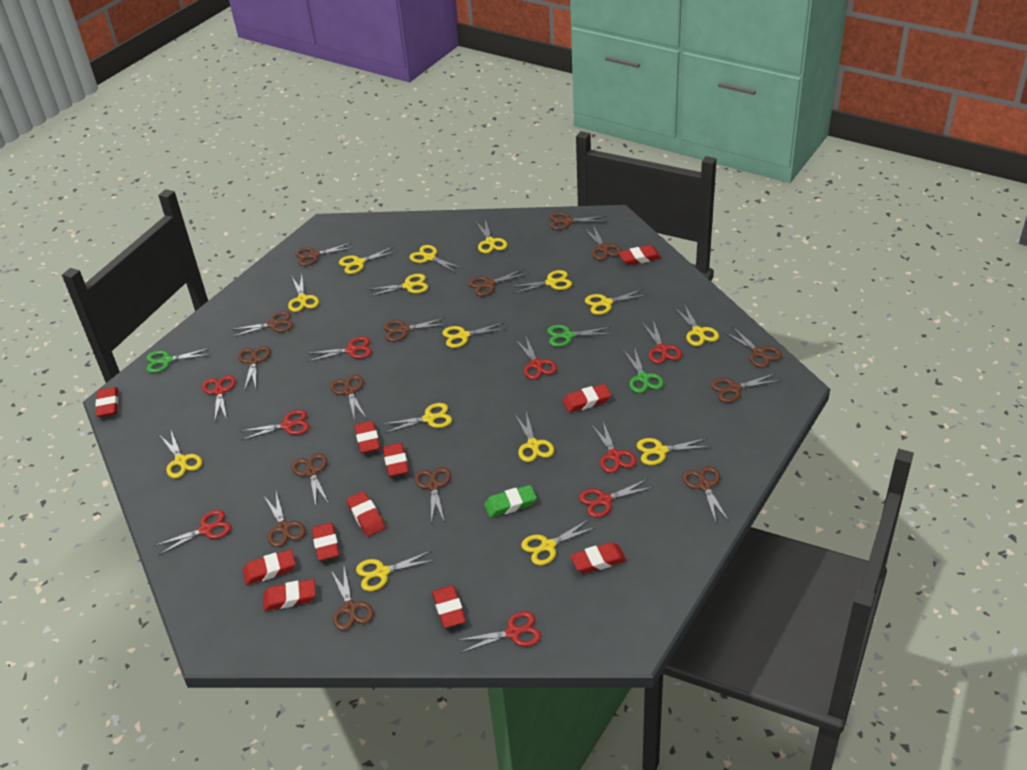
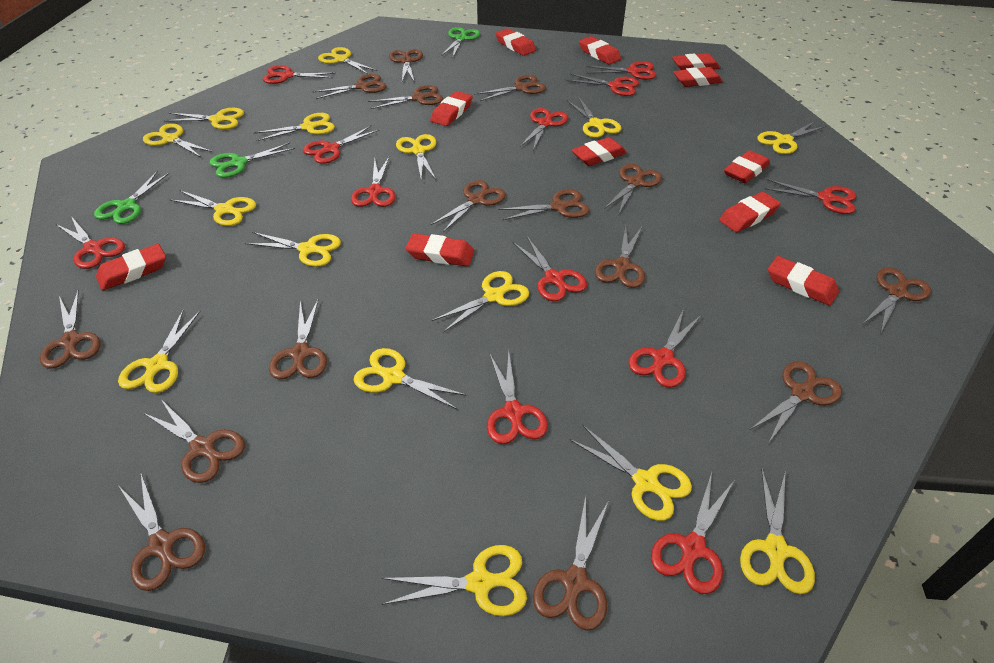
green eraser: 1 -> 0
red scissors: 9 -> 12

